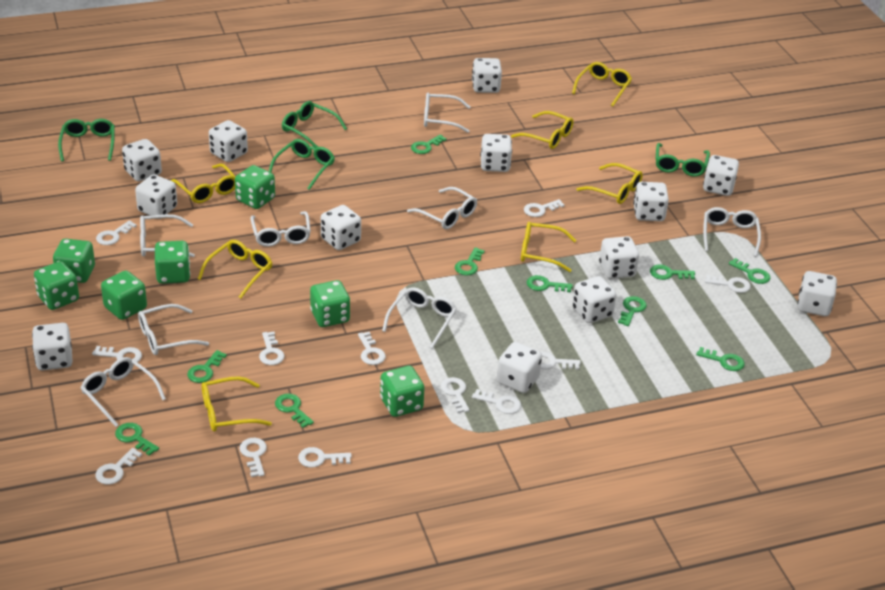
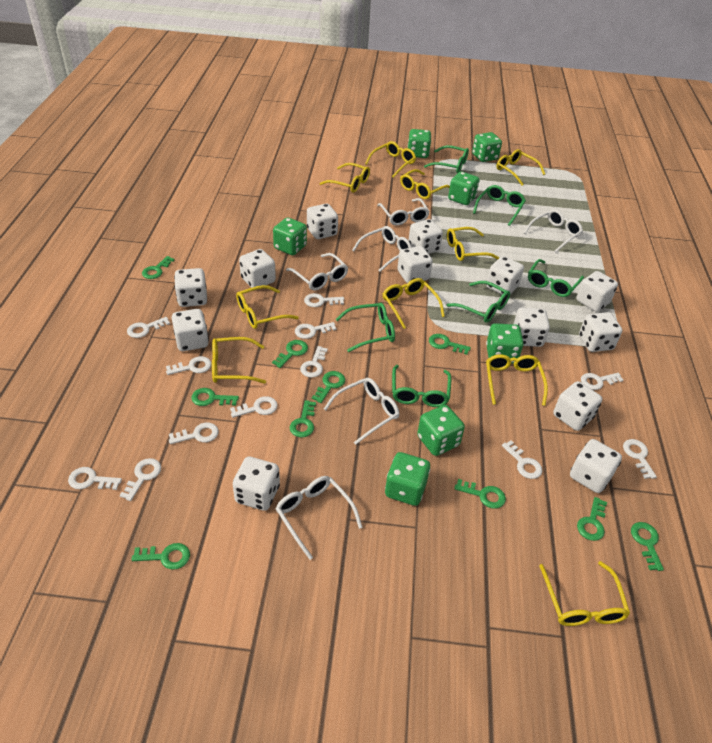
green glasses: 4 -> 6
white glasses: 8 -> 6
yellow glasses: 7 -> 10

